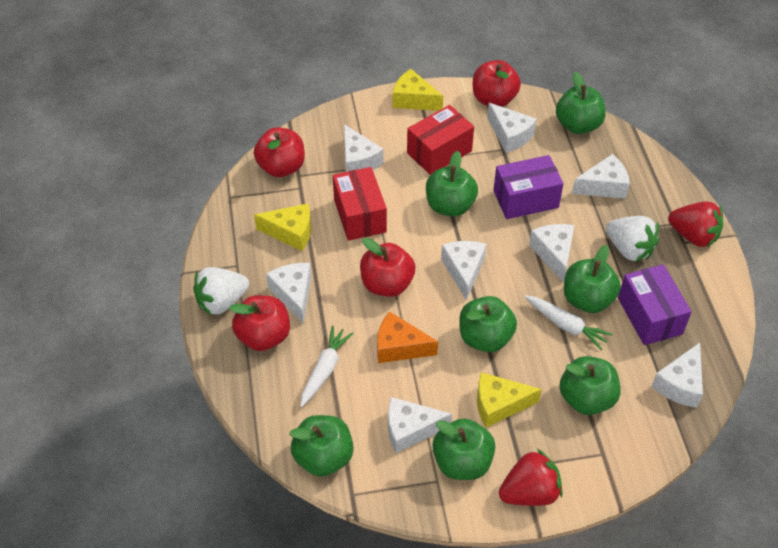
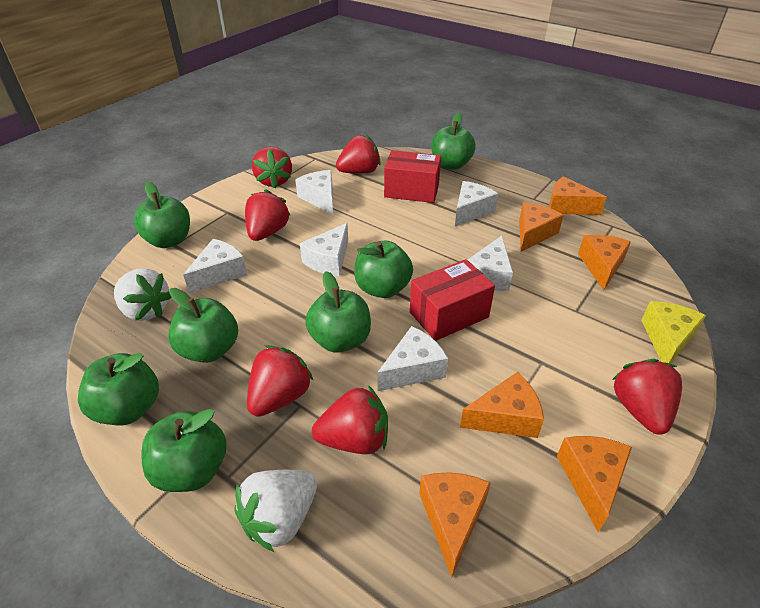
orange cheese: 1 -> 6
purple box: 2 -> 0
red apple: 4 -> 0
red strawberry: 2 -> 6
white carrot: 2 -> 0
white cheese: 8 -> 6
yellow cheese: 3 -> 1

